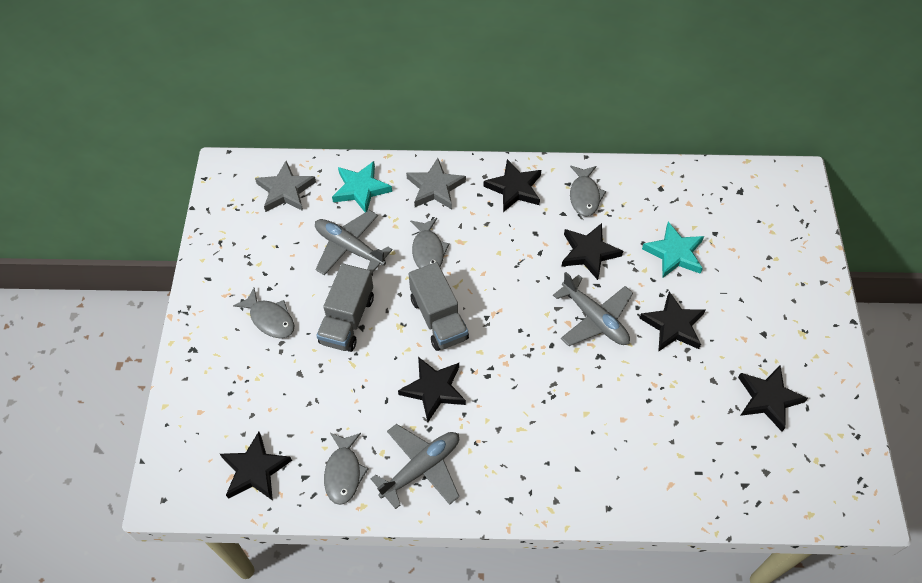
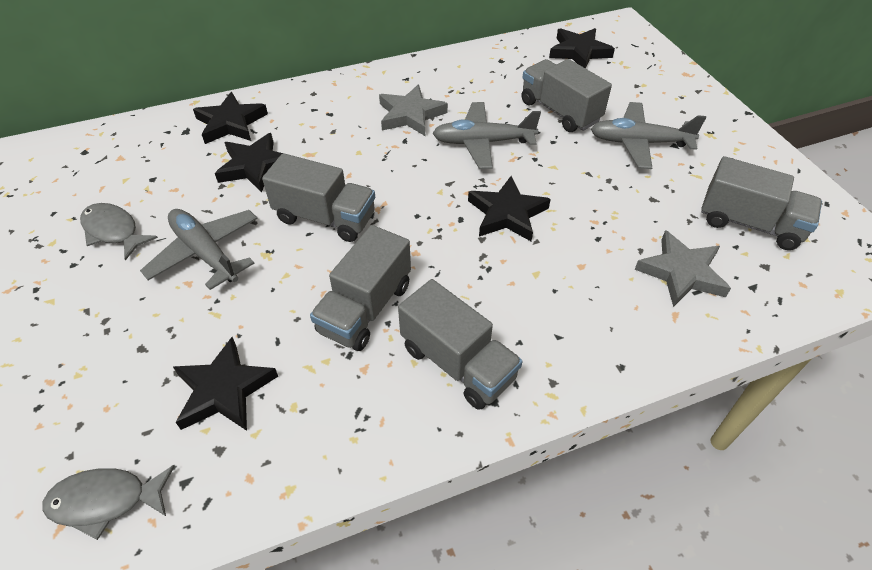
black star: 6 -> 5
grey fish: 4 -> 2
grey truck: 2 -> 5
turquoise star: 2 -> 0

